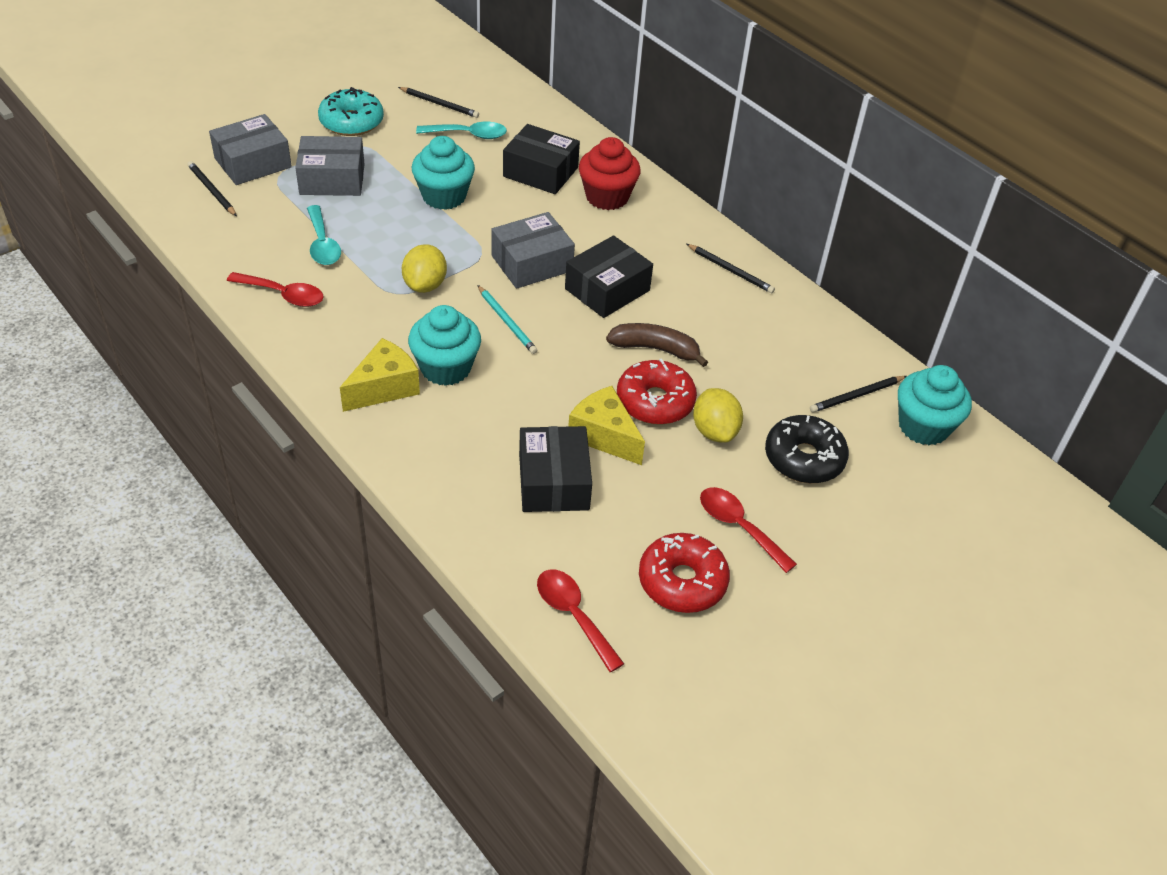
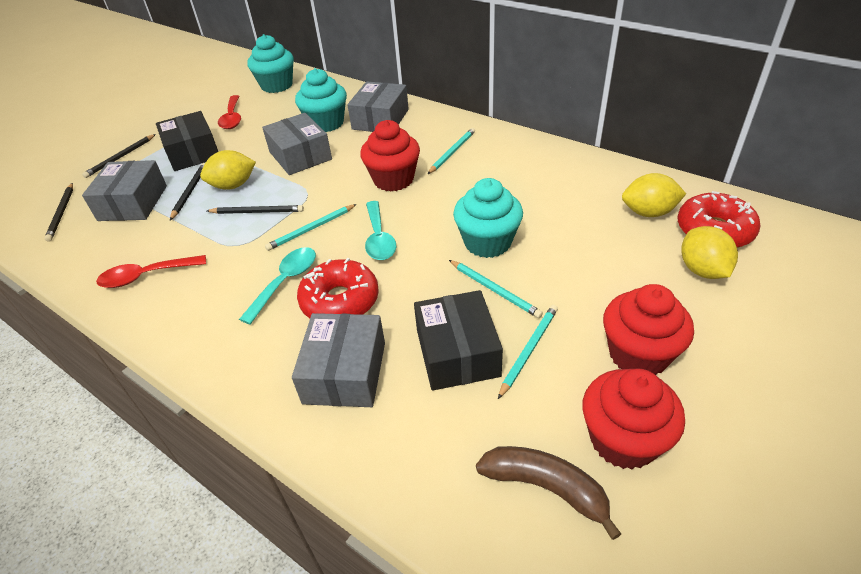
black box: 3 -> 2
black donut: 1 -> 0
grey box: 3 -> 4
red cupcake: 1 -> 3
red spoon: 3 -> 2
turquoise donut: 1 -> 0
turquoise pencil: 1 -> 4
yellow cheese: 2 -> 0
yellow lemon: 2 -> 3

